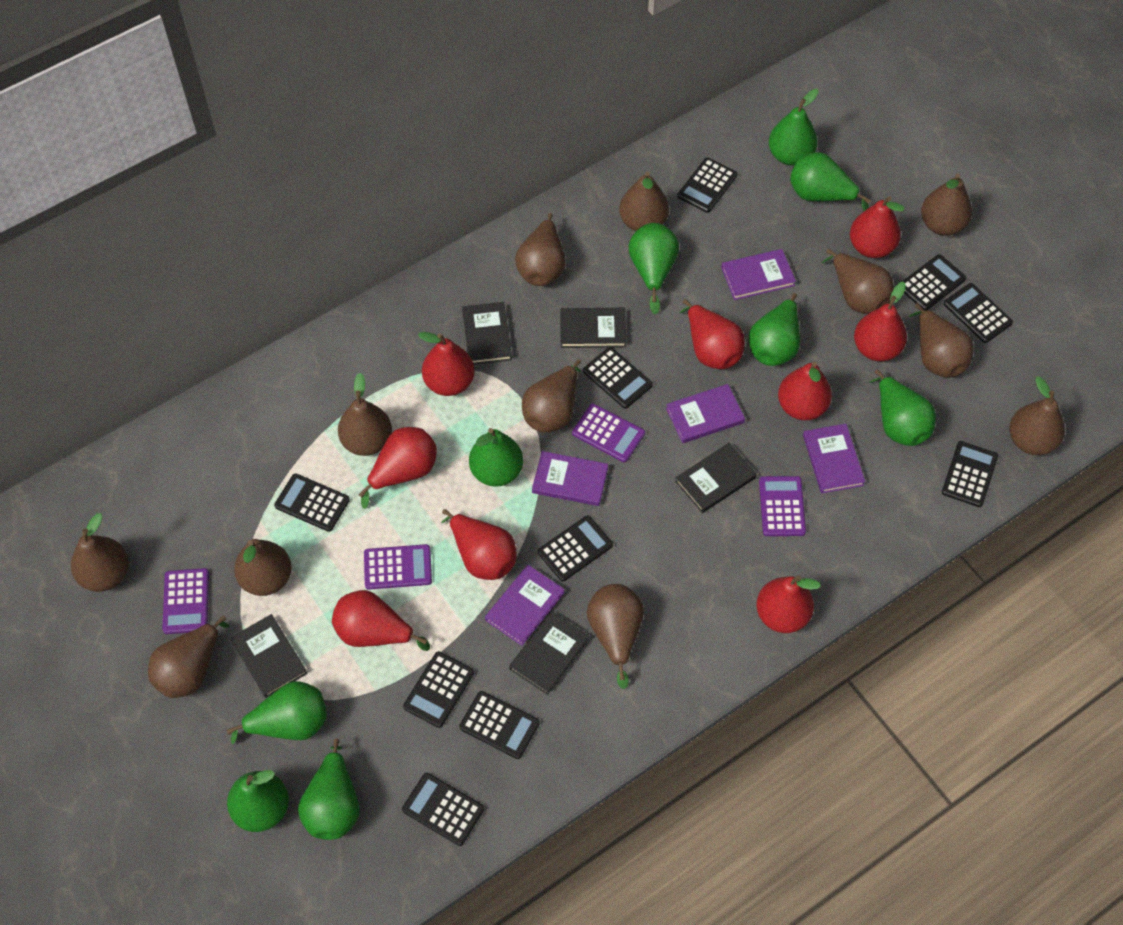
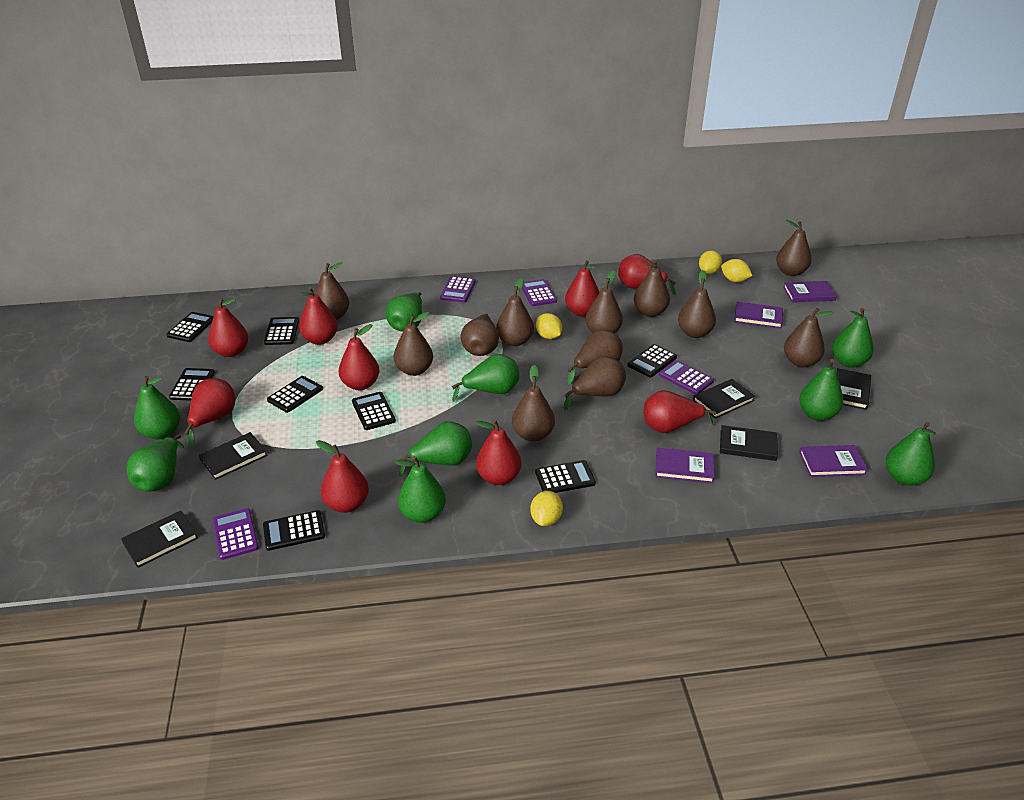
black calculator: 10 -> 8
purple book: 5 -> 4
yellow lemon: 0 -> 4

